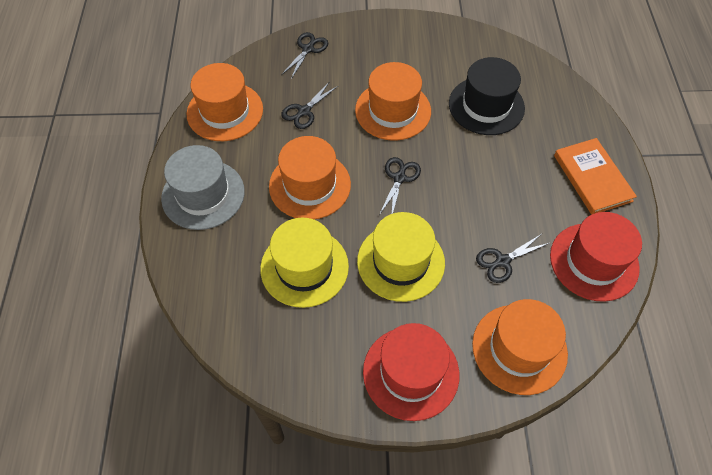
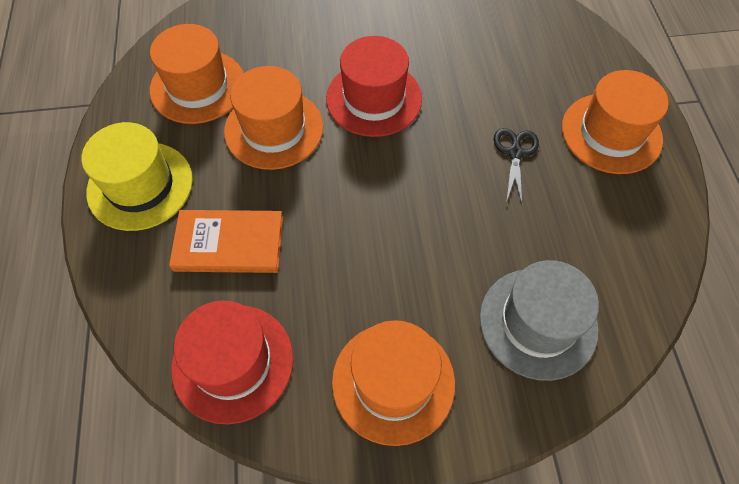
black hat: 1 -> 0
black scissors: 4 -> 1
yellow hat: 2 -> 1

